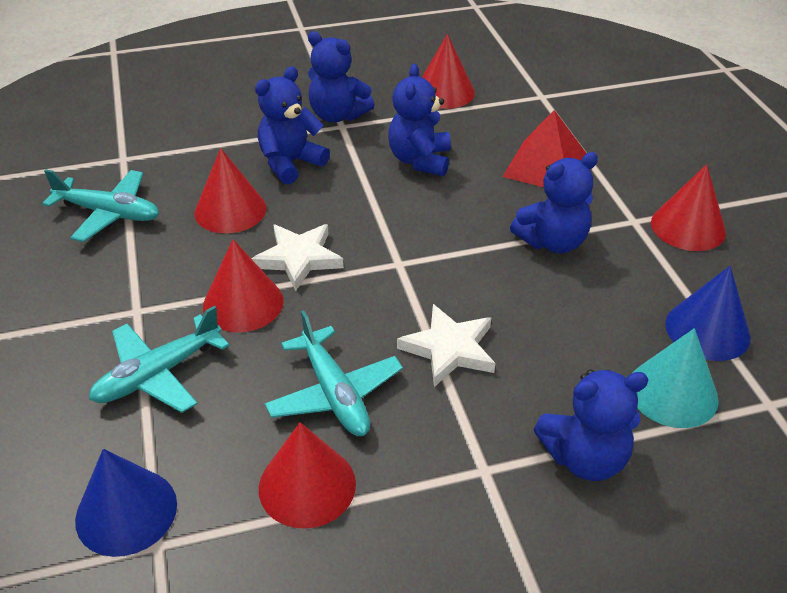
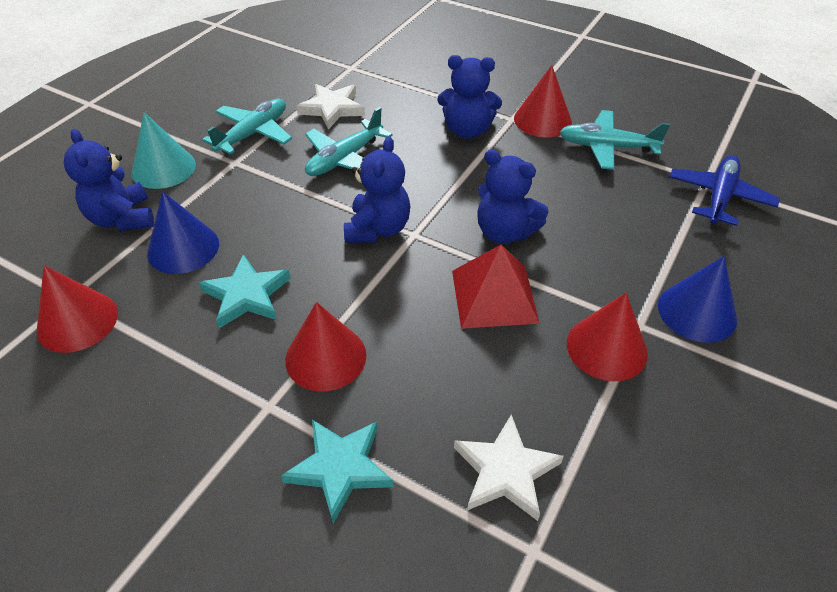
blue plane: 0 -> 1
blue teddy bear: 5 -> 4
red cone: 5 -> 4
turquoise star: 0 -> 2

